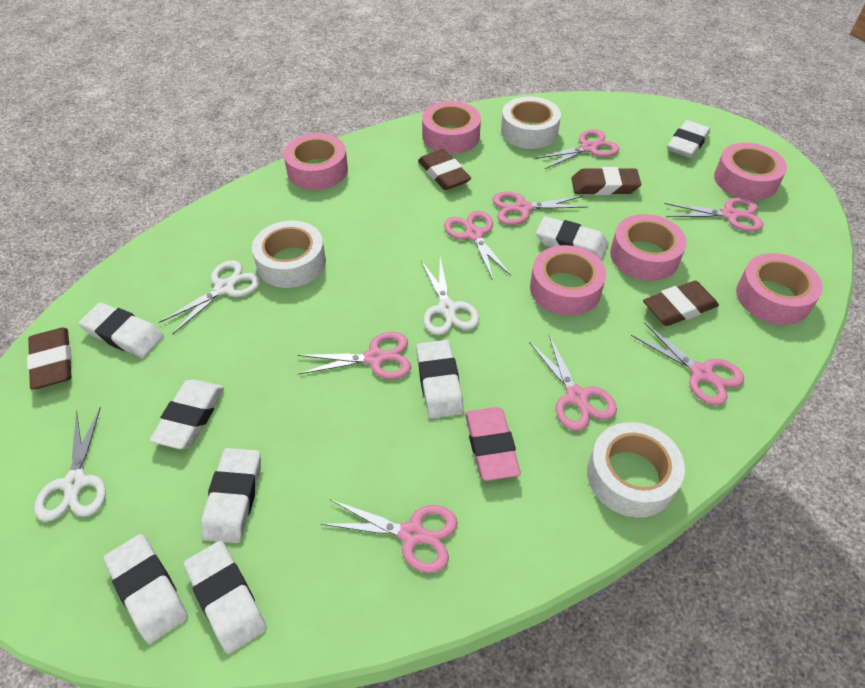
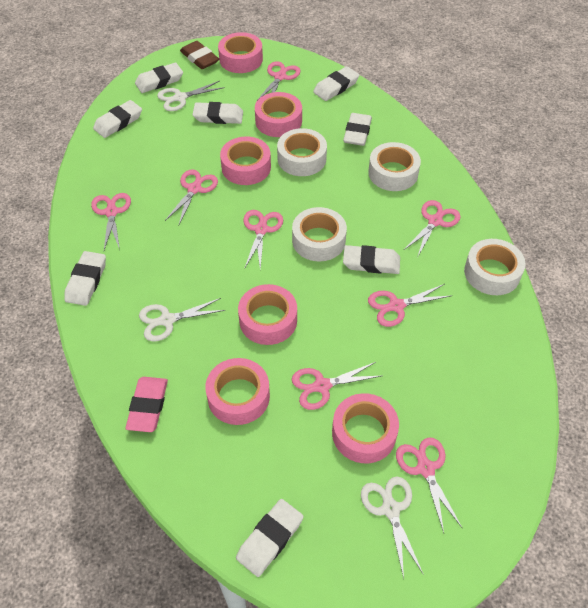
brown eraser: 4 -> 1
white tape: 3 -> 4

